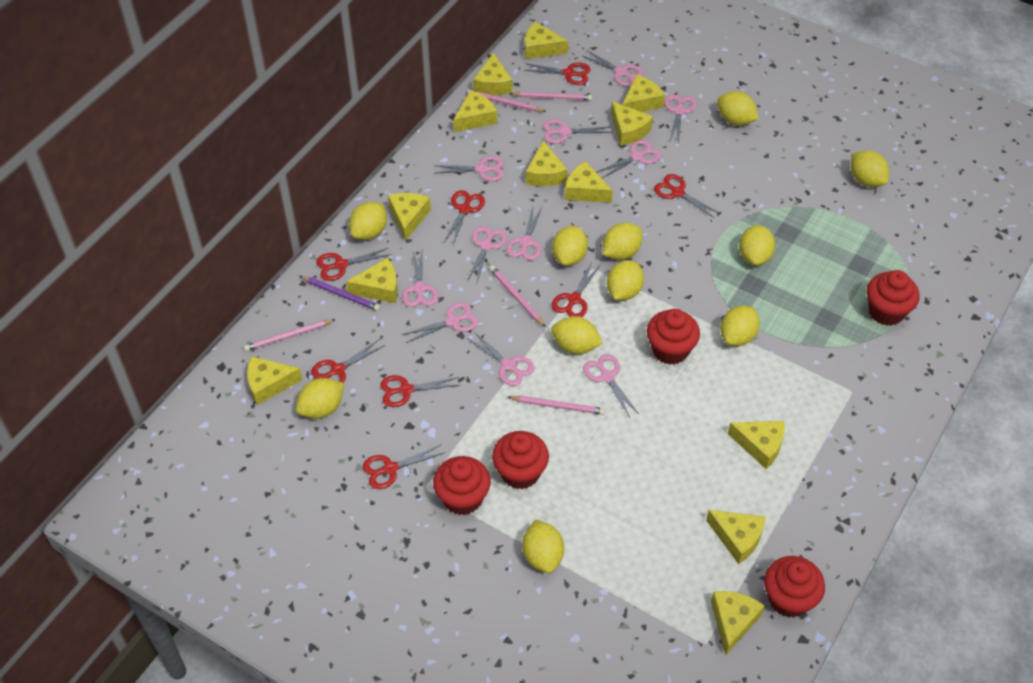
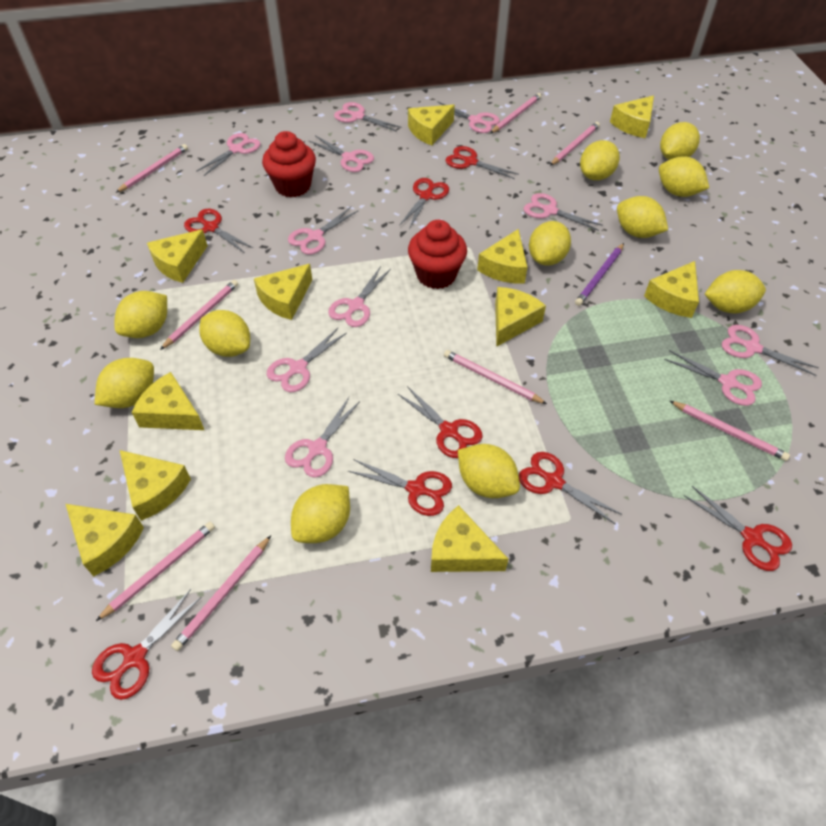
pink pencil: 5 -> 8
red cupcake: 5 -> 2
yellow cheese: 13 -> 11

